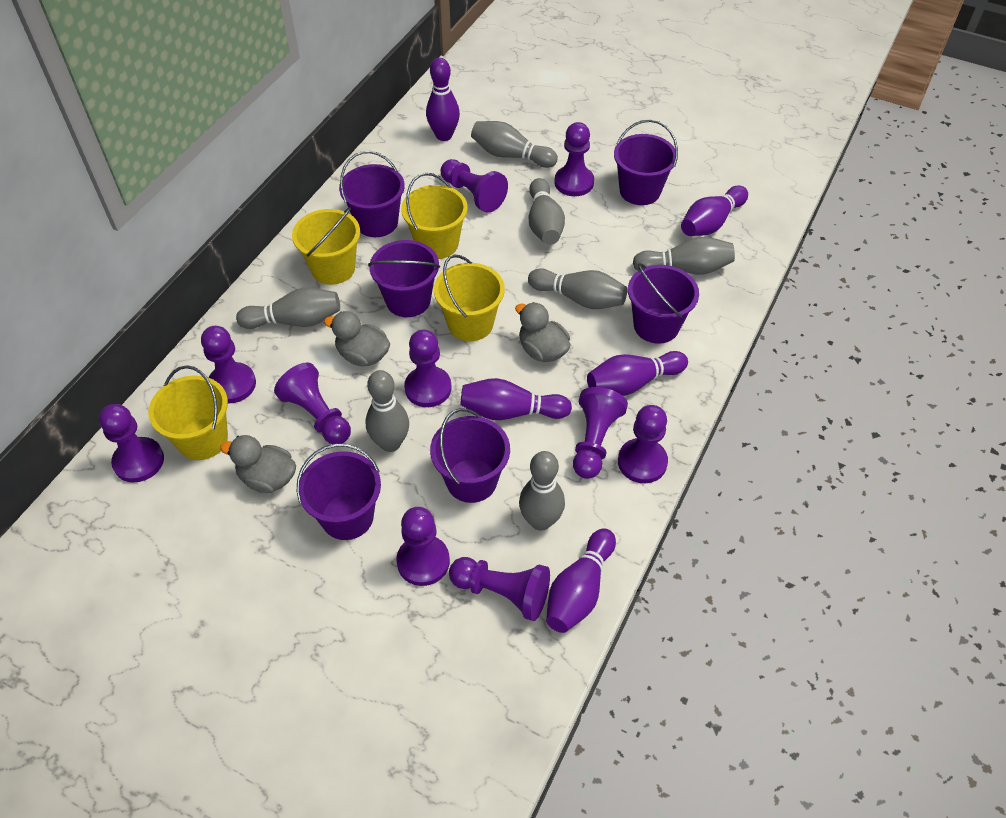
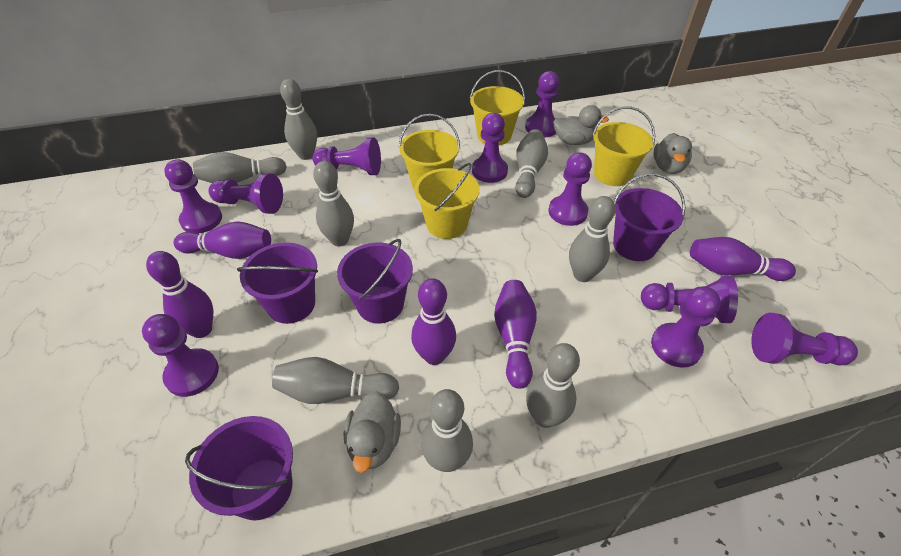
grey bowling pin: 7 -> 8
purple bucket: 6 -> 4

